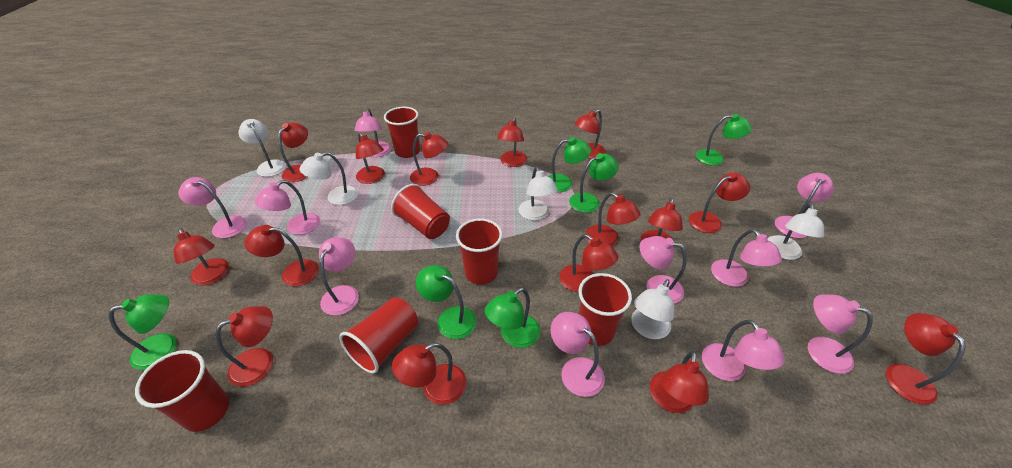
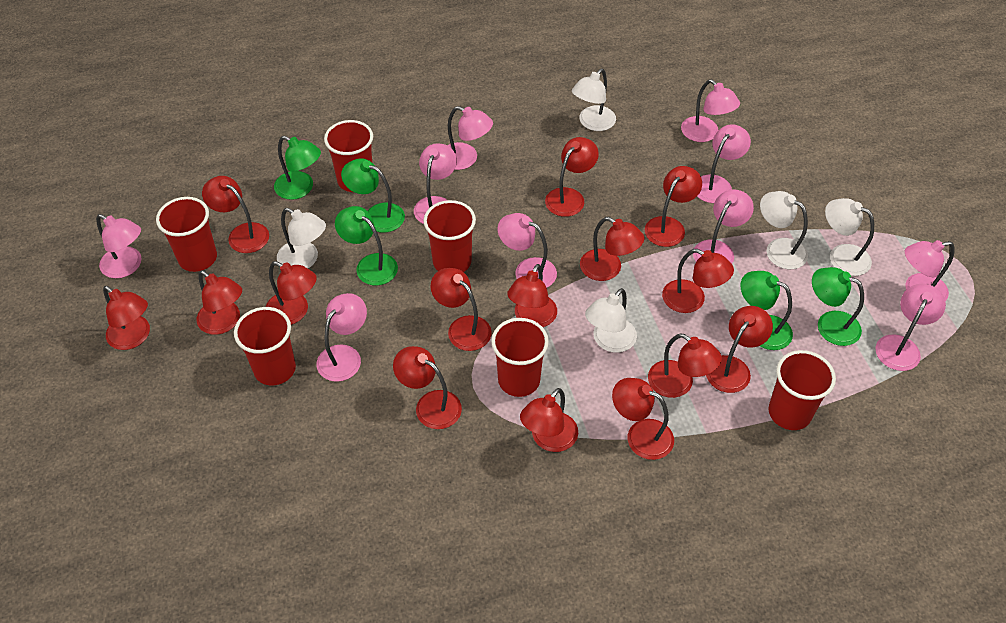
green lamp: 6 -> 5

